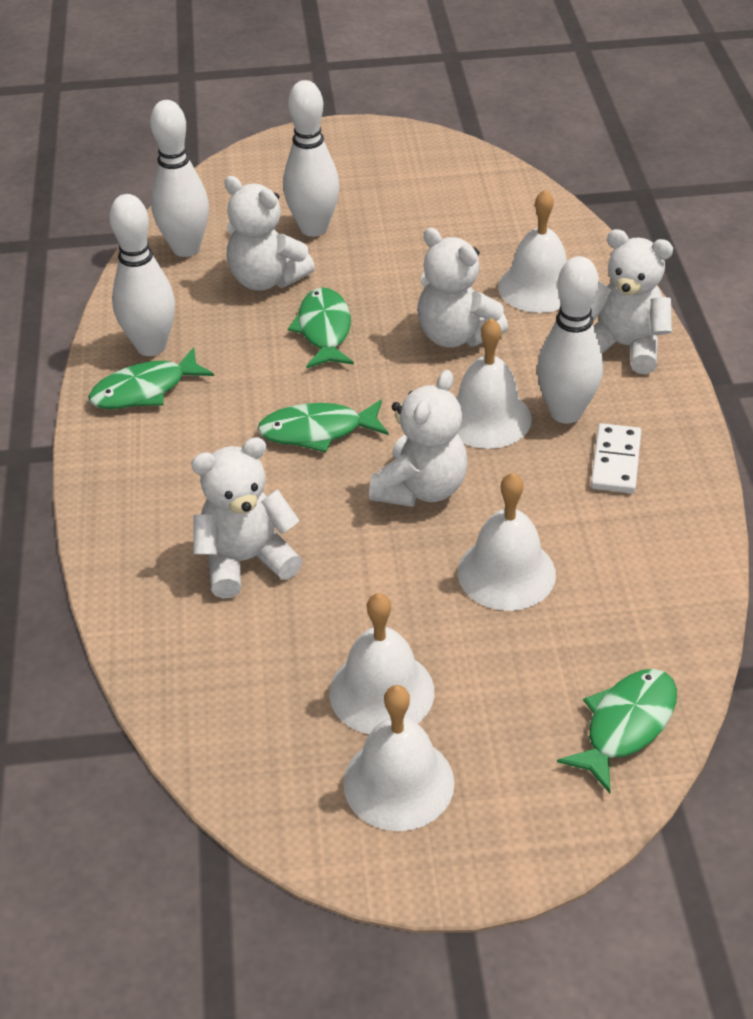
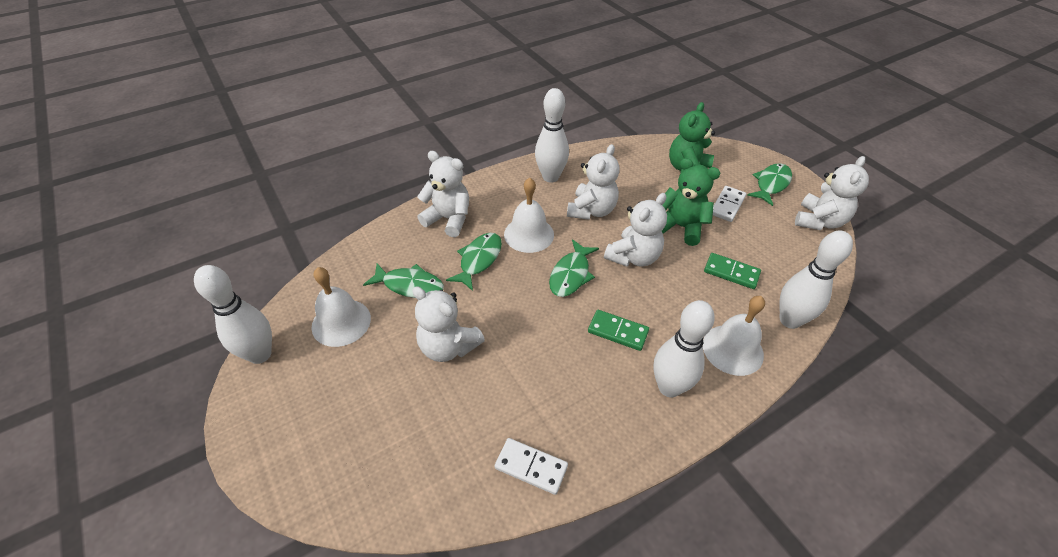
green domino: 0 -> 2
green teddy bear: 0 -> 2
white bell: 5 -> 3
white domino: 1 -> 2

